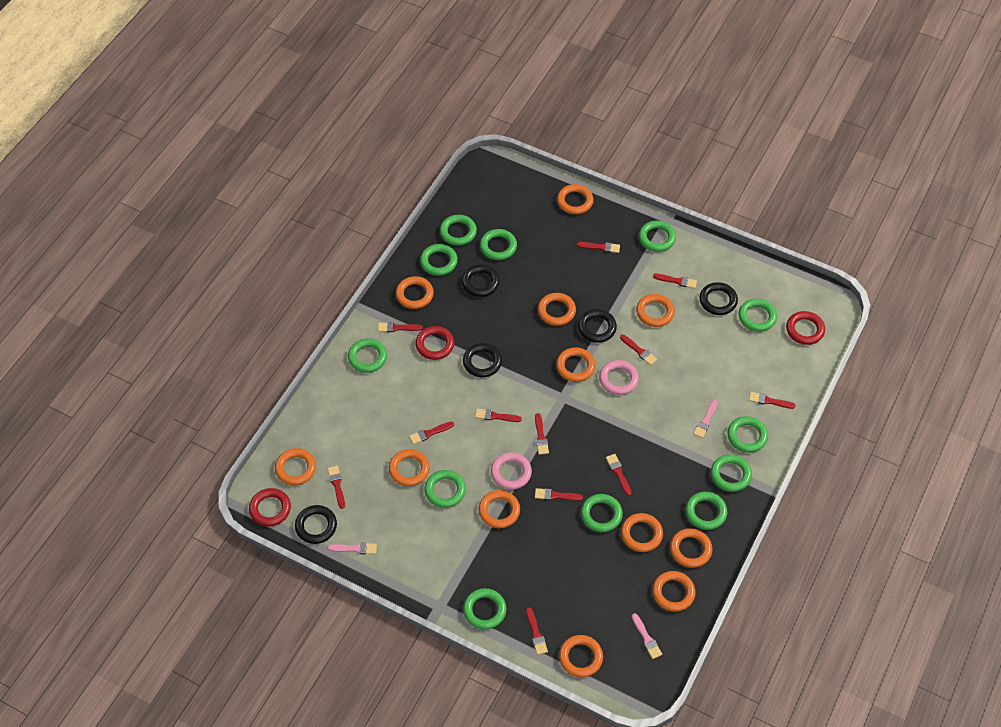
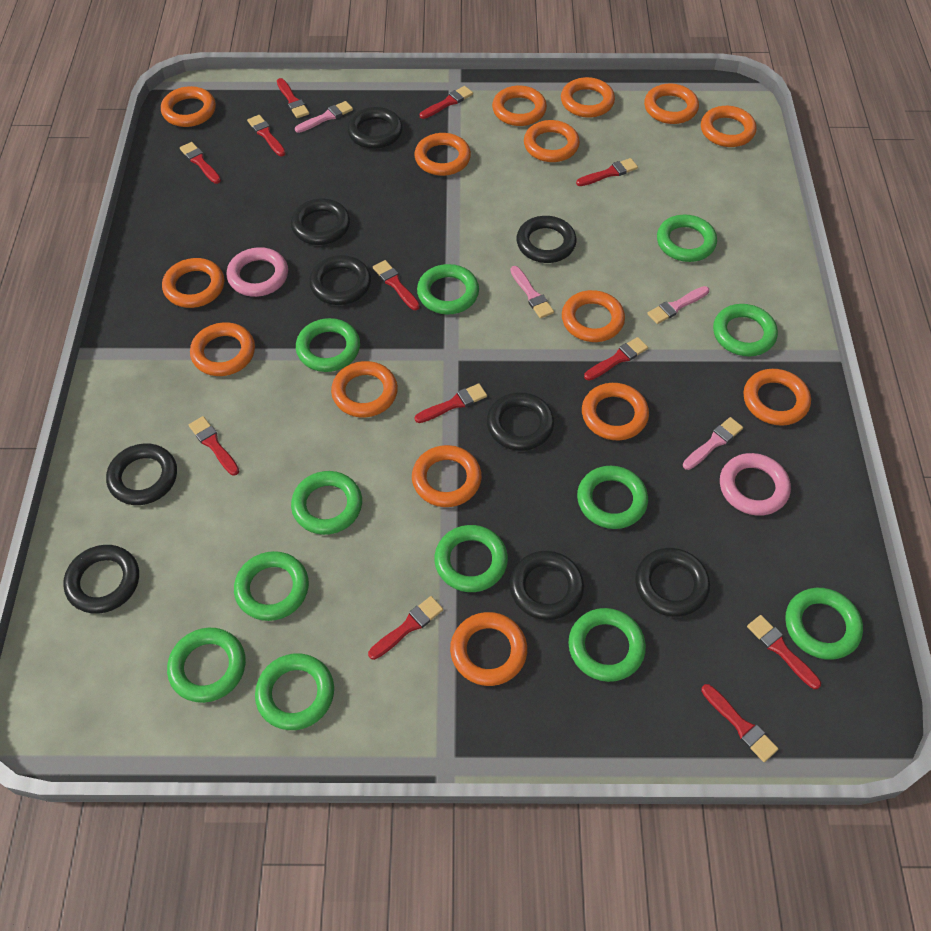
black ring: 5 -> 9
orange ring: 12 -> 15
pink brush: 3 -> 4
red ring: 3 -> 0

